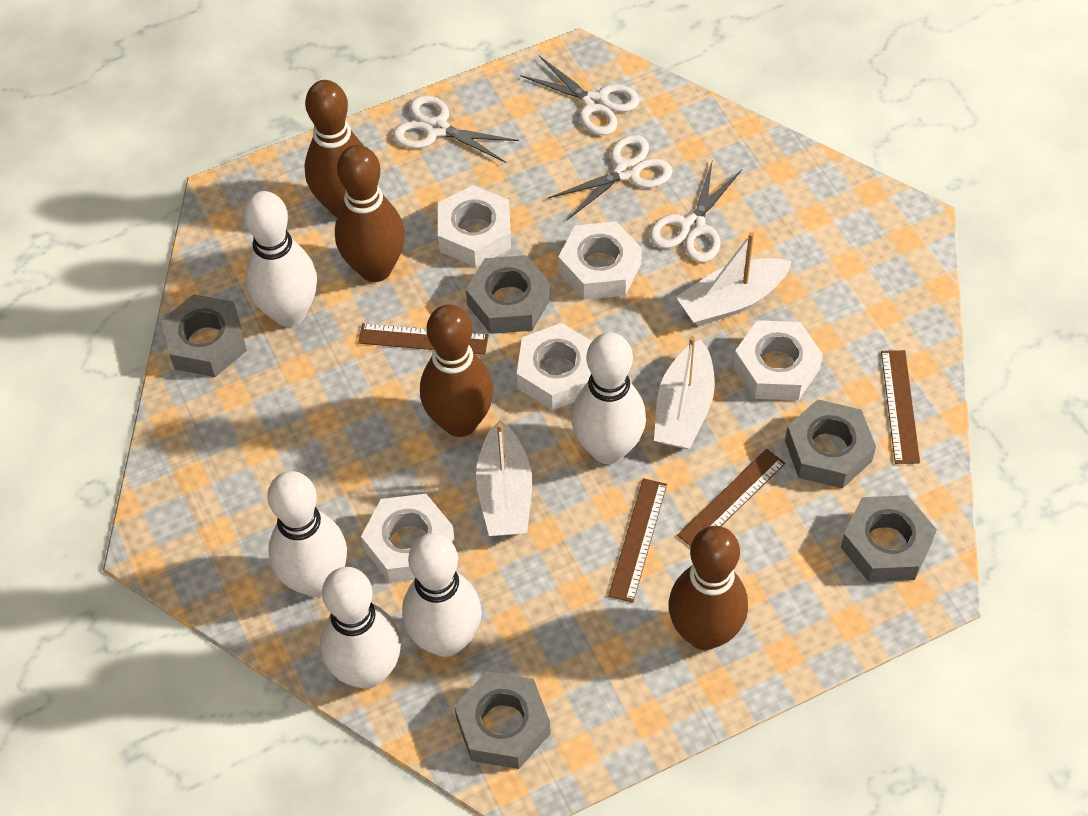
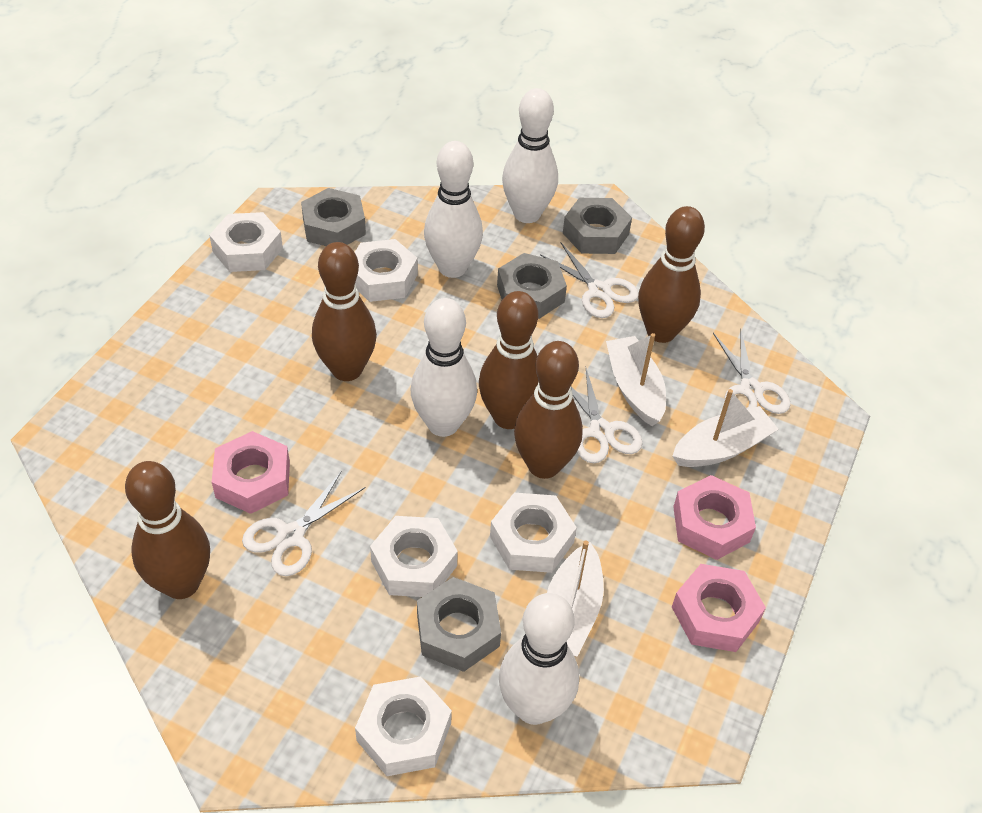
brown bowling pin: 4 -> 5
brown ruler: 4 -> 0
grey nut: 5 -> 4
pink nut: 0 -> 3
white bowling pin: 5 -> 4

